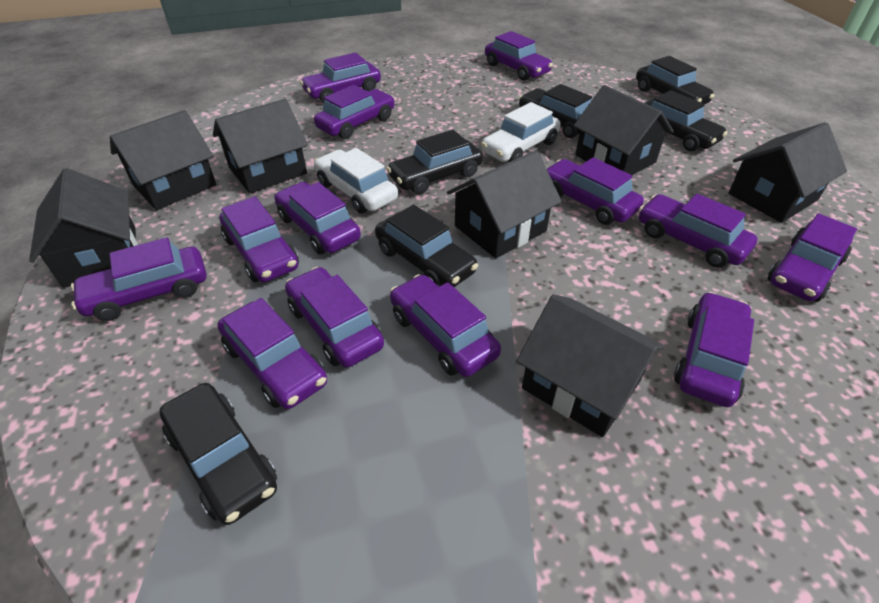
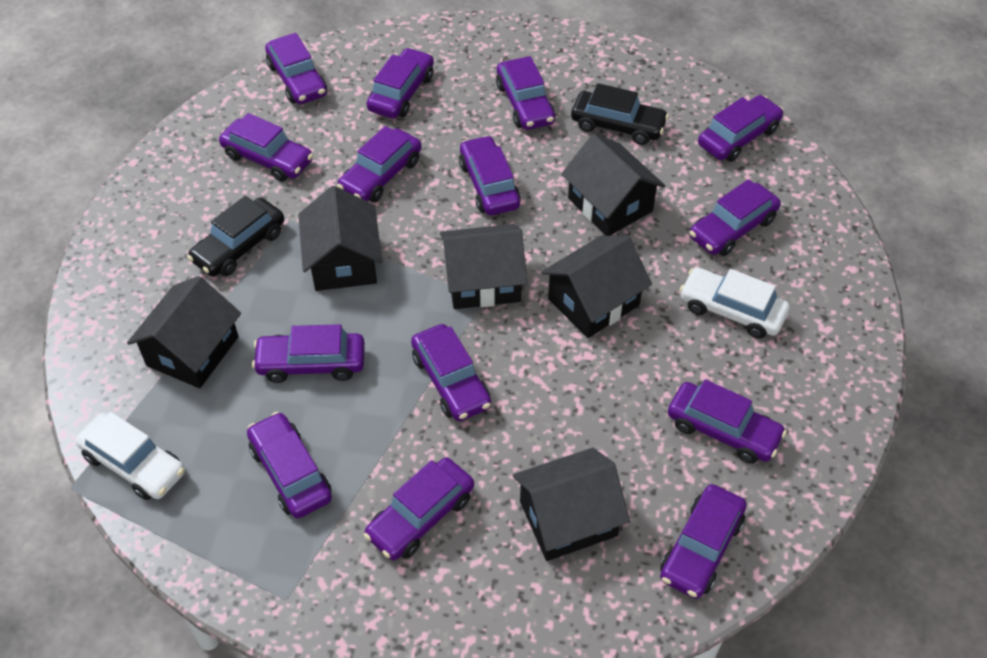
black car: 6 -> 2
black house: 7 -> 6
purple car: 13 -> 14

